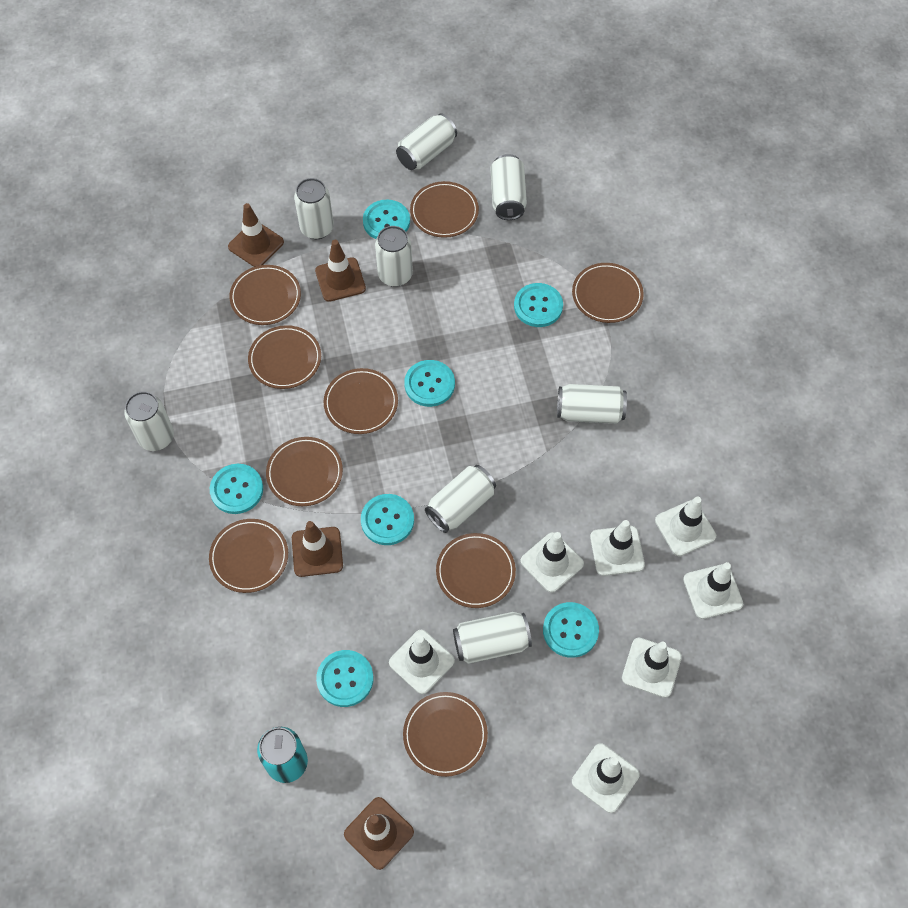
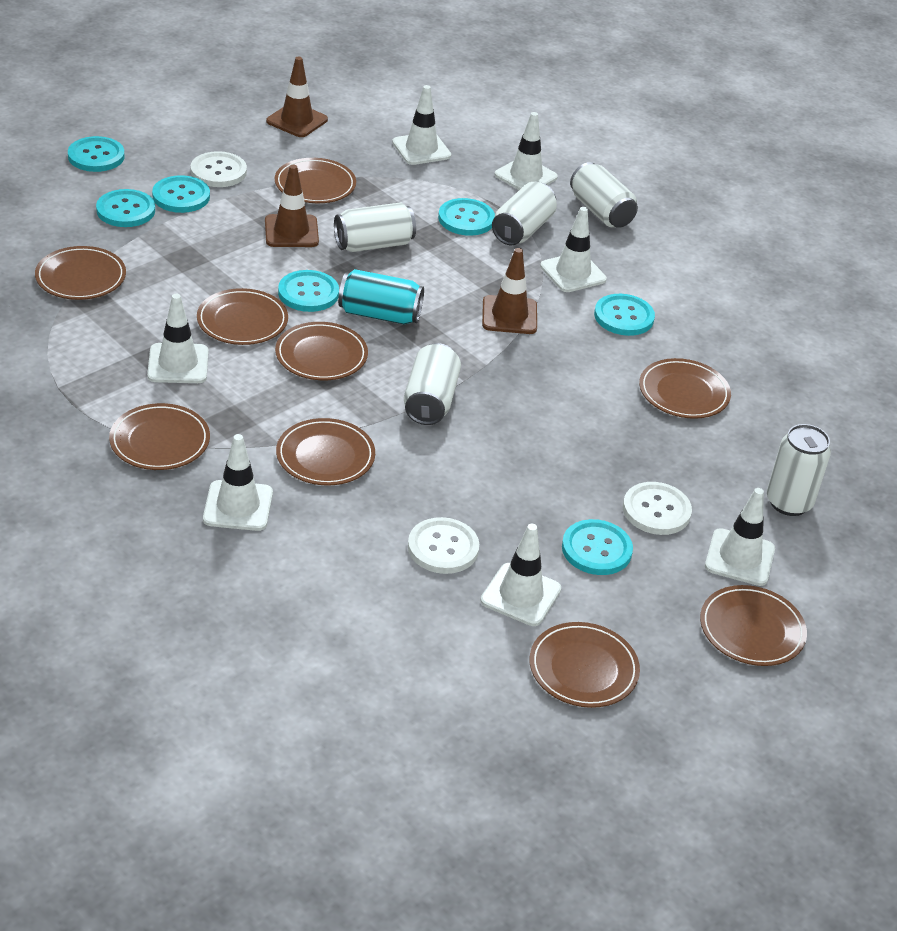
brown traffic cone: 4 -> 3
white button: 0 -> 3
white can: 8 -> 5

